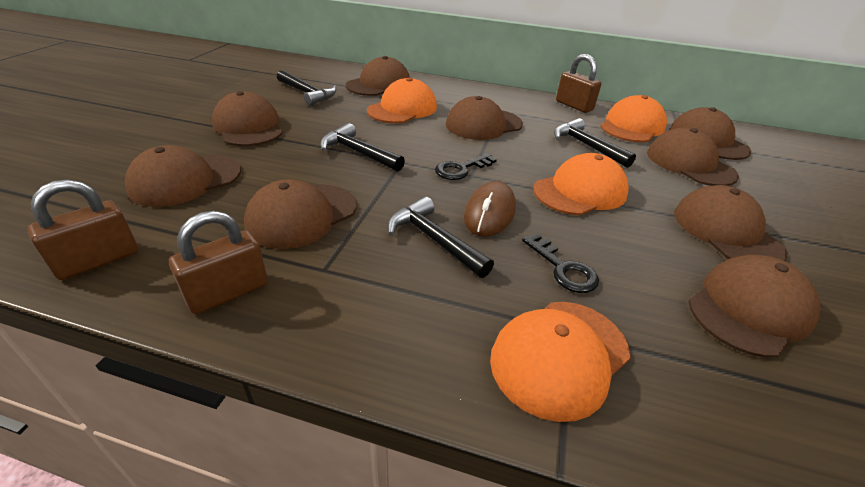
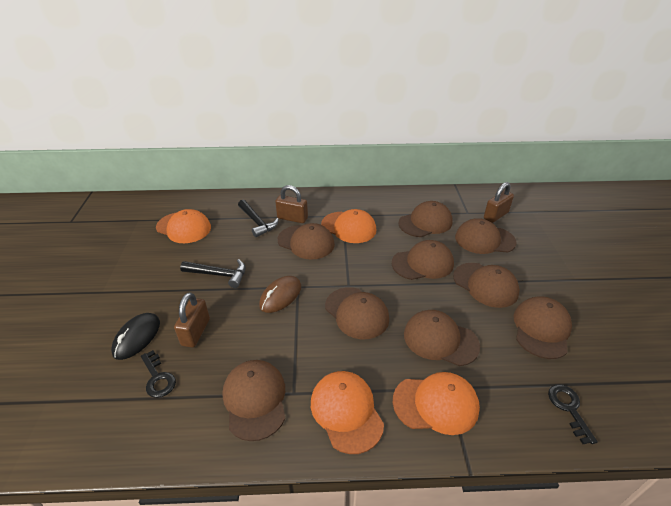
black hammer: 4 -> 2
black mouse: 0 -> 1

